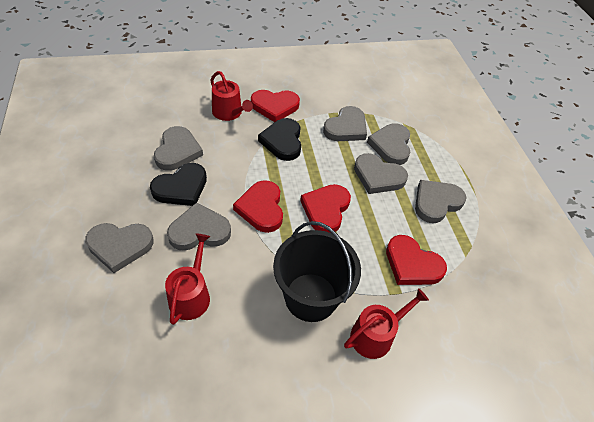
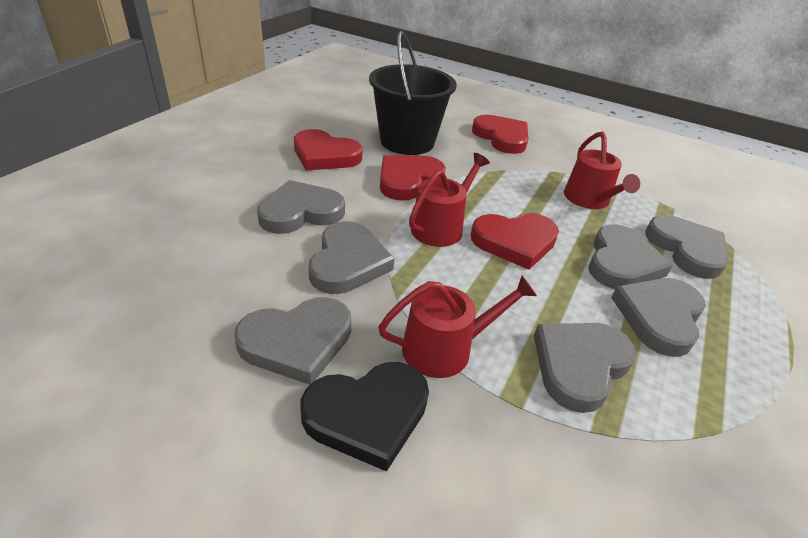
black heart: 2 -> 1

